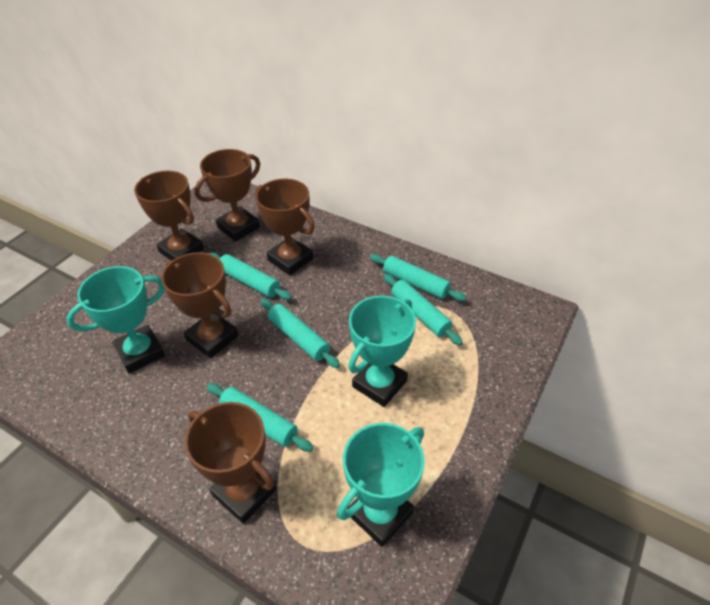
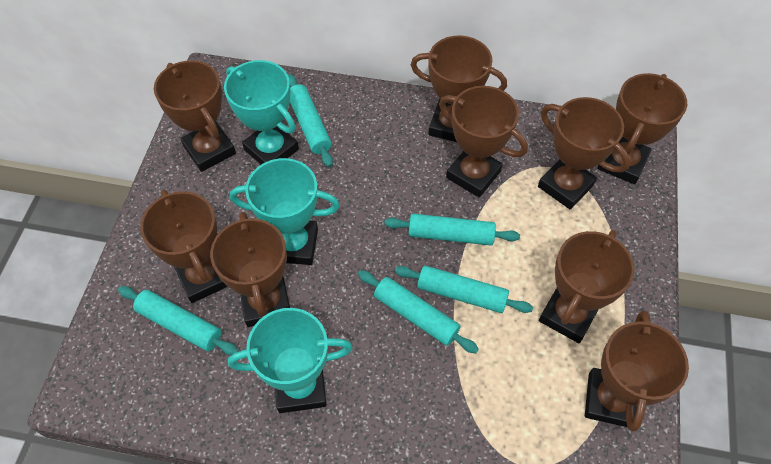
brown trophy: 5 -> 9

